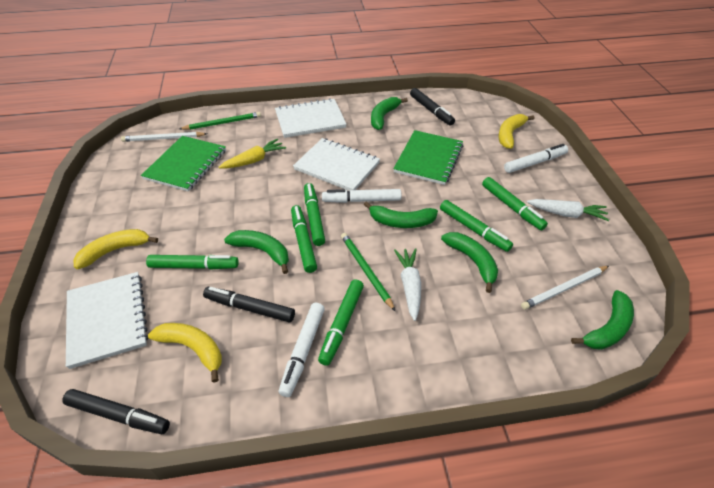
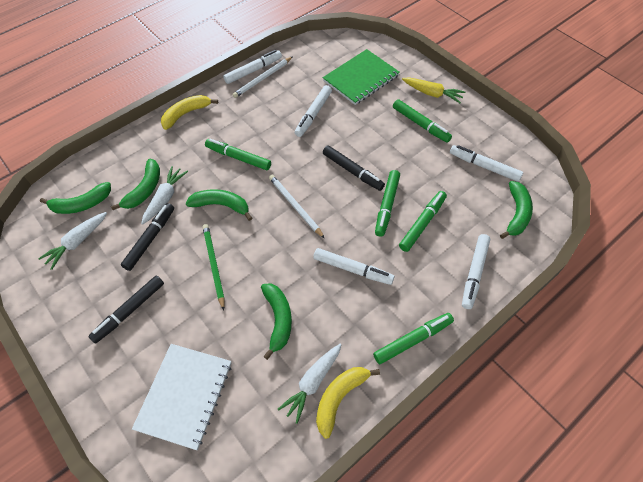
green marker: 6 -> 5
green notebook: 2 -> 1
green pencil: 2 -> 1
white carrot: 2 -> 3
white marker: 3 -> 5
white notebook: 3 -> 1
yellow banana: 3 -> 2

